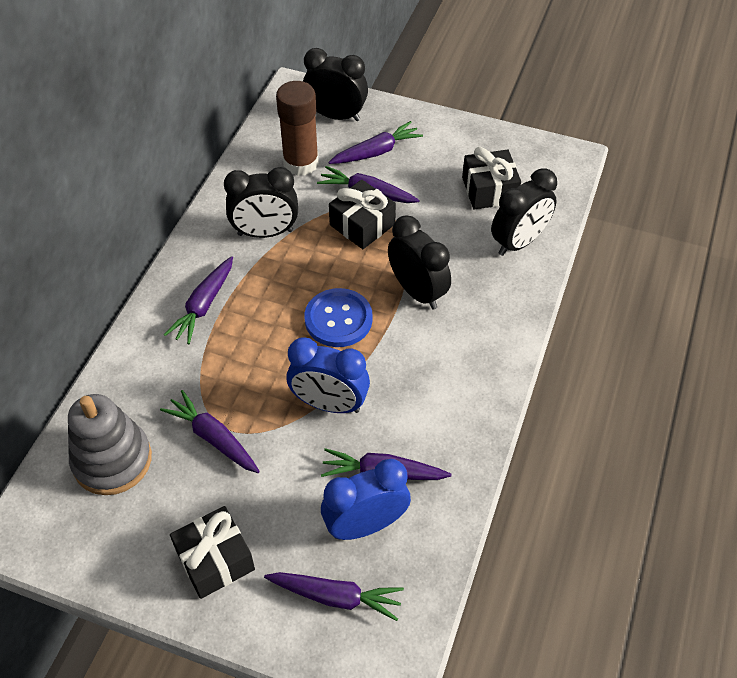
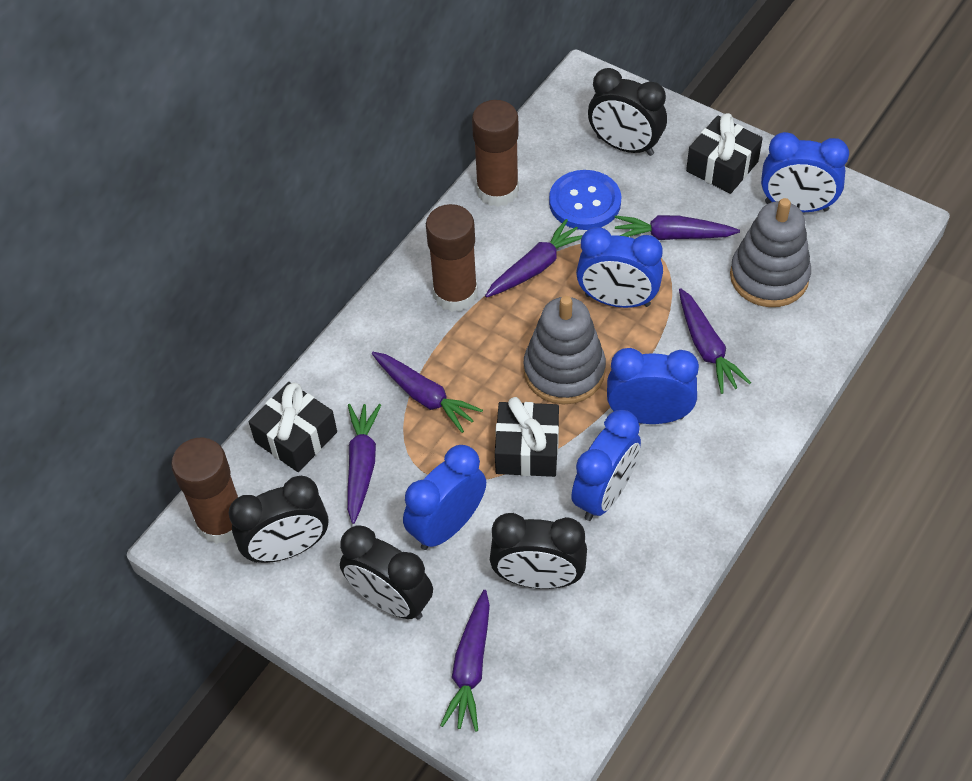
blue clock: 2 -> 5
brown glue stick: 1 -> 3
grey stacking toy: 1 -> 2

